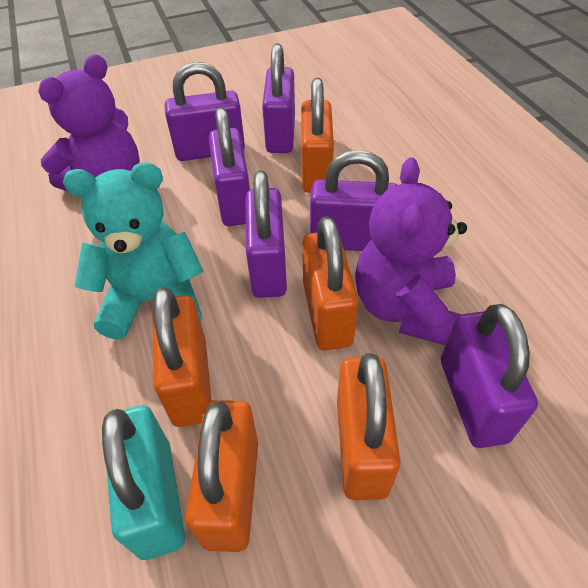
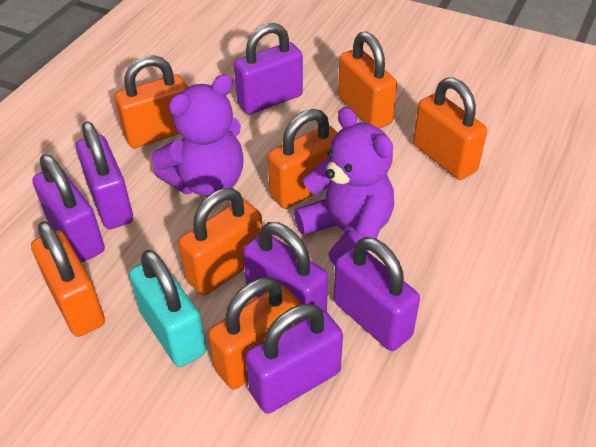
orange padlock: 5 -> 7
turquoise teddy bear: 1 -> 0

